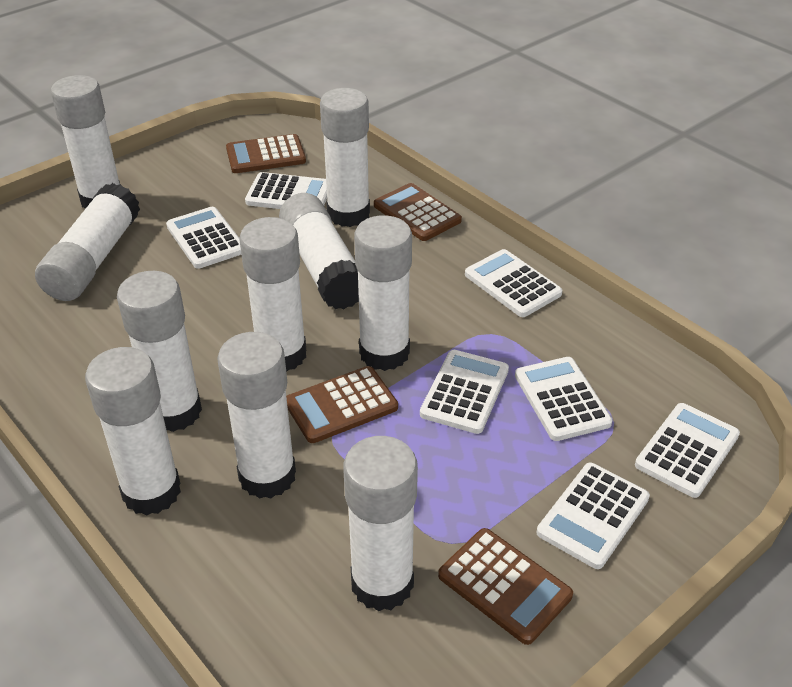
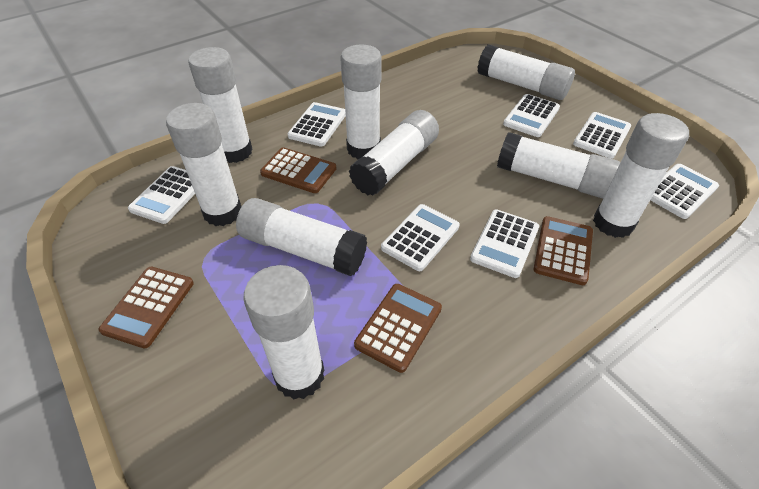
white glue stick: 10 -> 9

